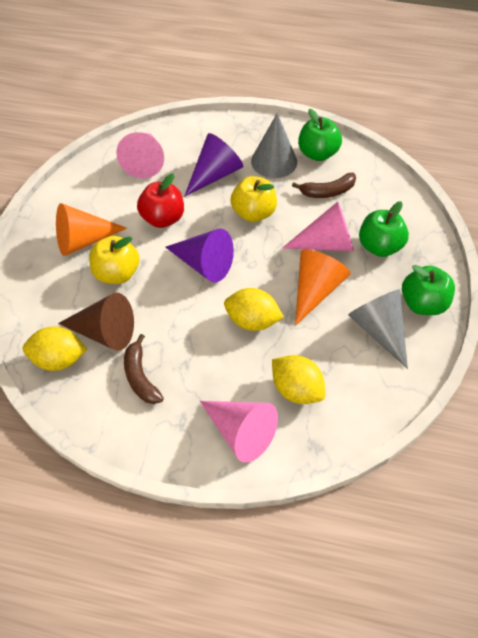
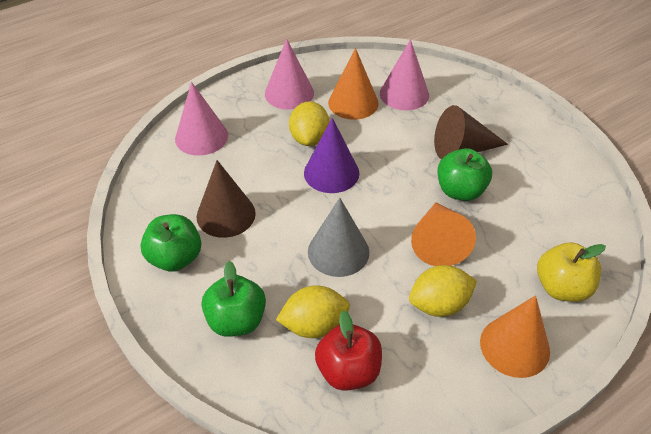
brown banana: 2 -> 0
brown cone: 1 -> 2
grey cone: 2 -> 1
orange cone: 2 -> 3
purple cone: 2 -> 1
yellow apple: 2 -> 1

